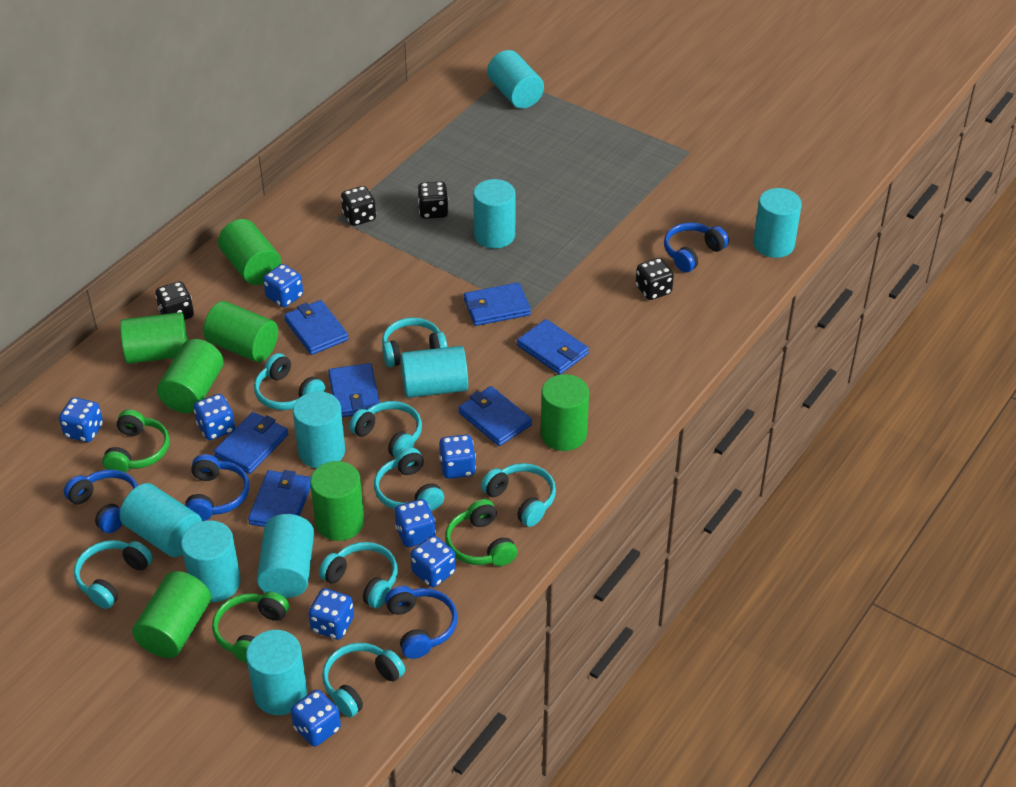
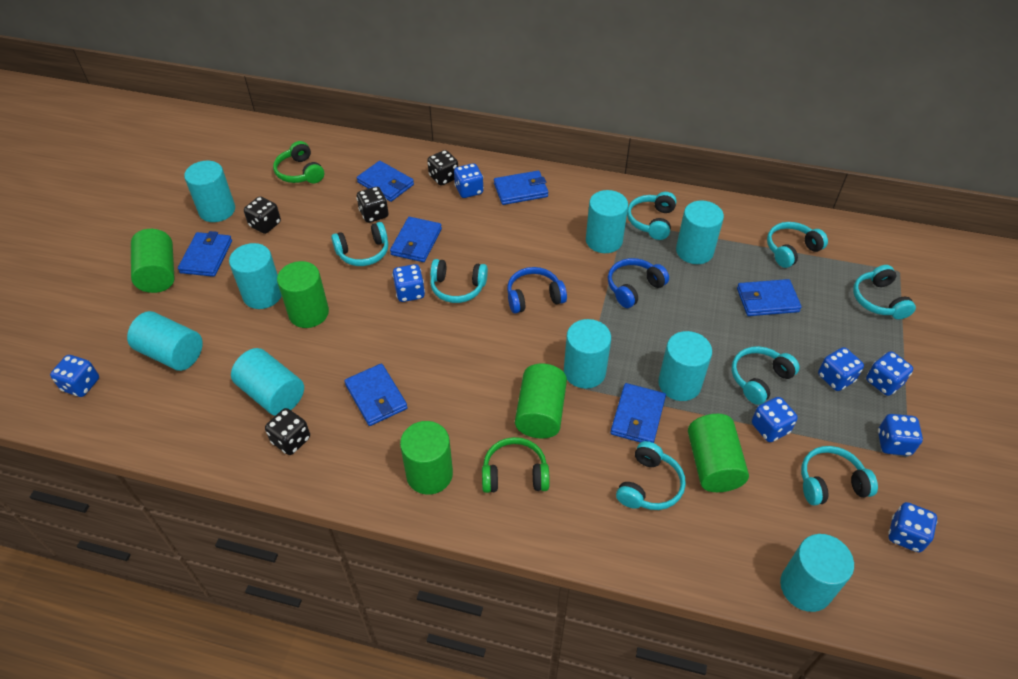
blue headphones: 4 -> 2
green cylinder: 7 -> 5
green headphones: 3 -> 2

